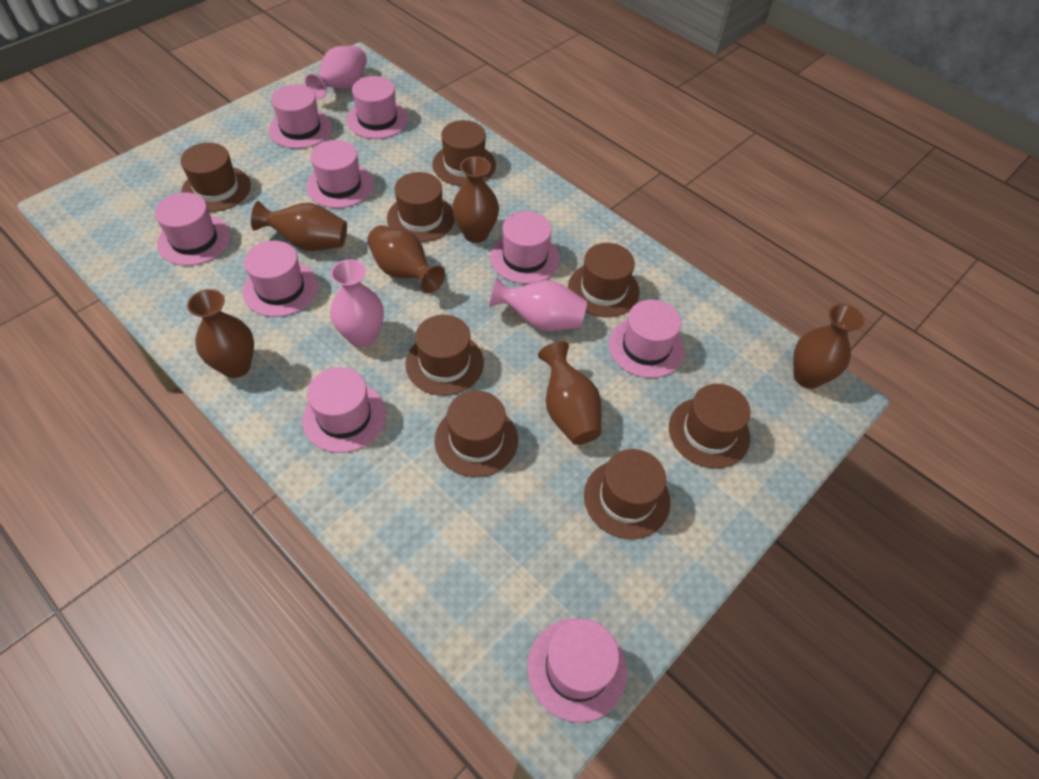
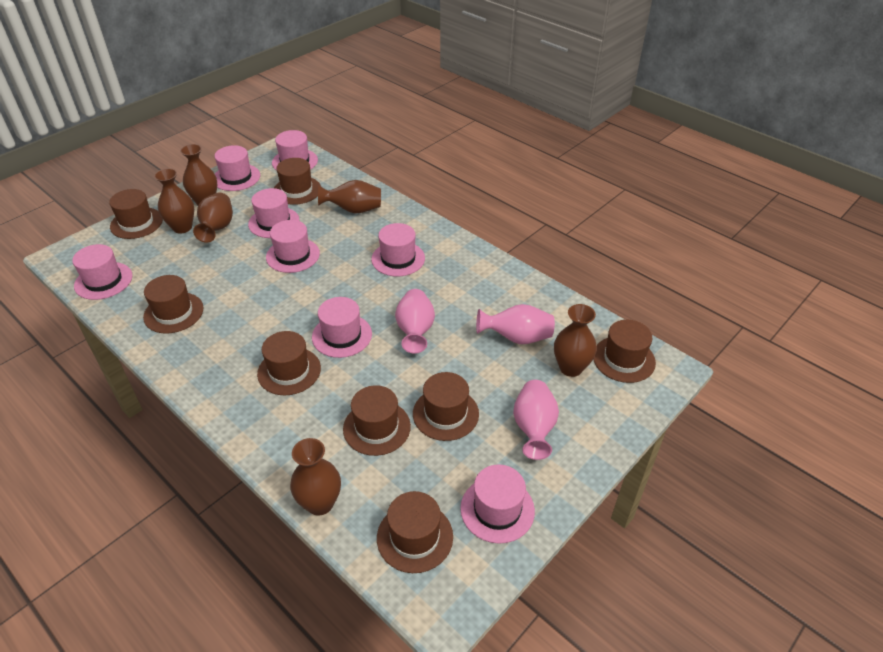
pink hat: 9 -> 8

